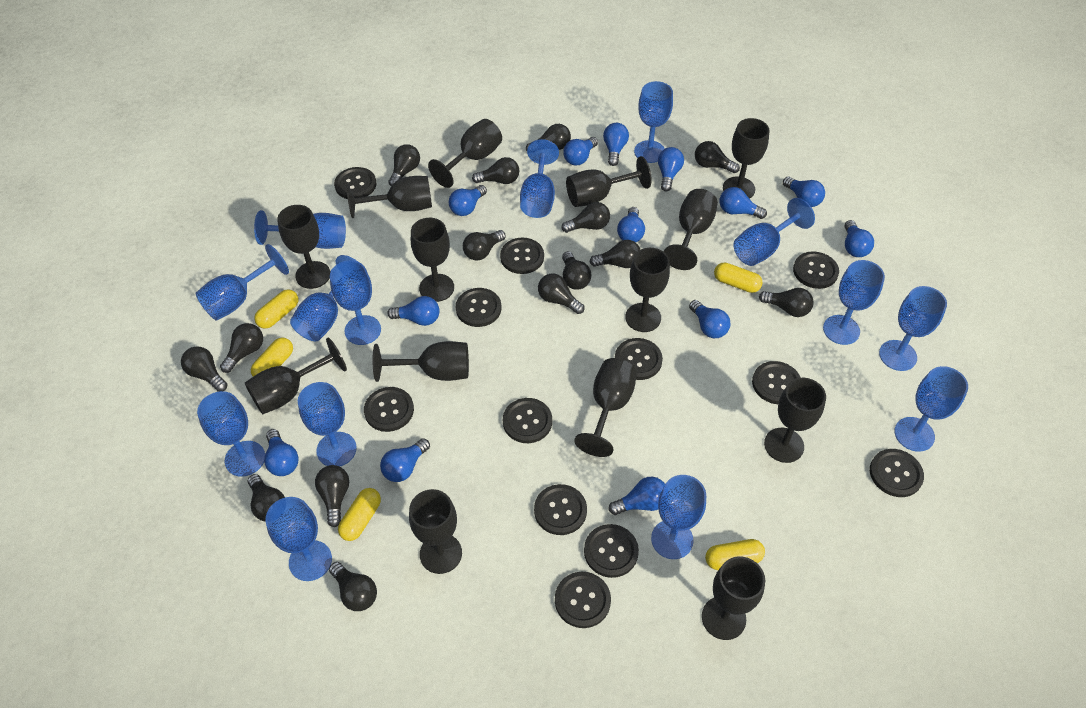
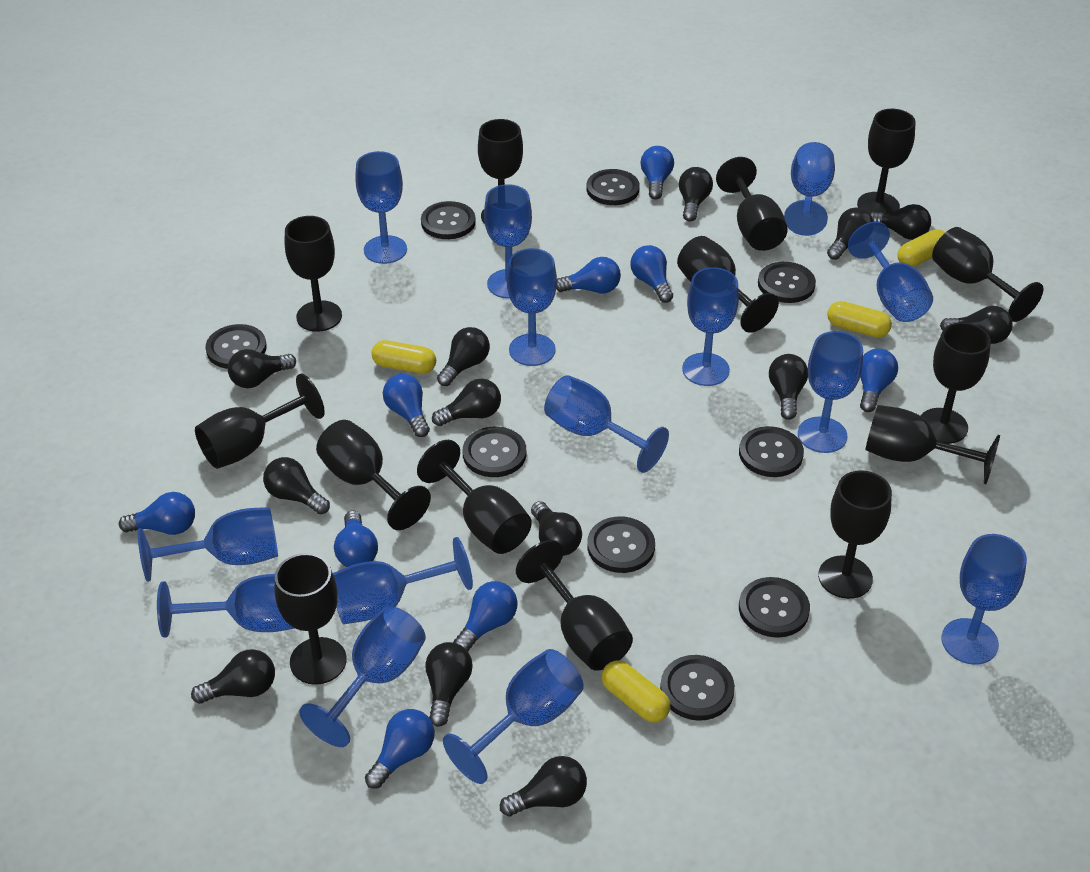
black button: 12 -> 9
black light bulb: 15 -> 13
blue light bulb: 13 -> 9
yellow capsule: 5 -> 4

